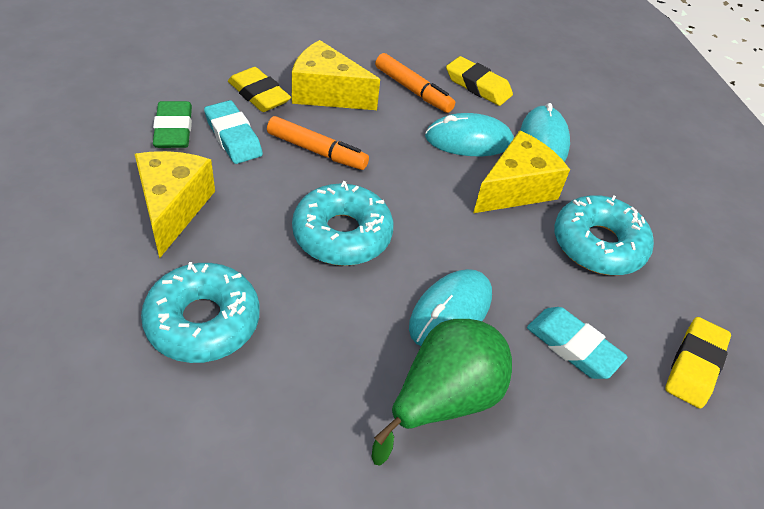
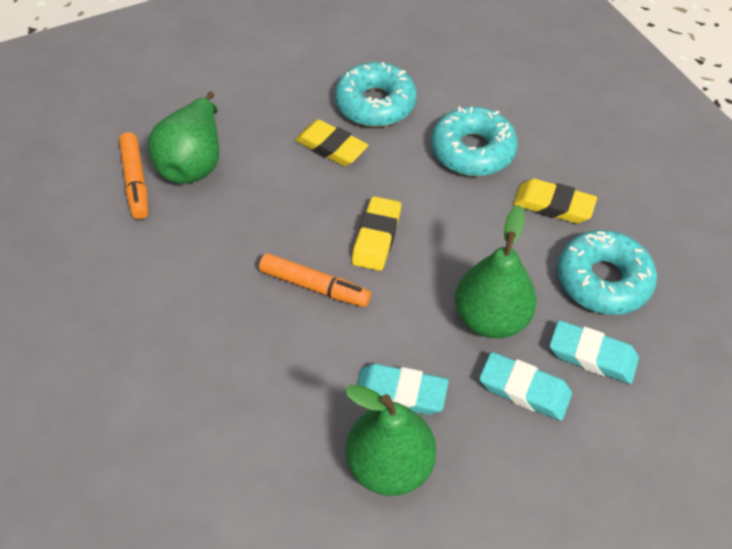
green eraser: 1 -> 0
green pear: 1 -> 3
turquoise eraser: 2 -> 3
turquoise mouse: 3 -> 0
yellow cheese: 3 -> 0

